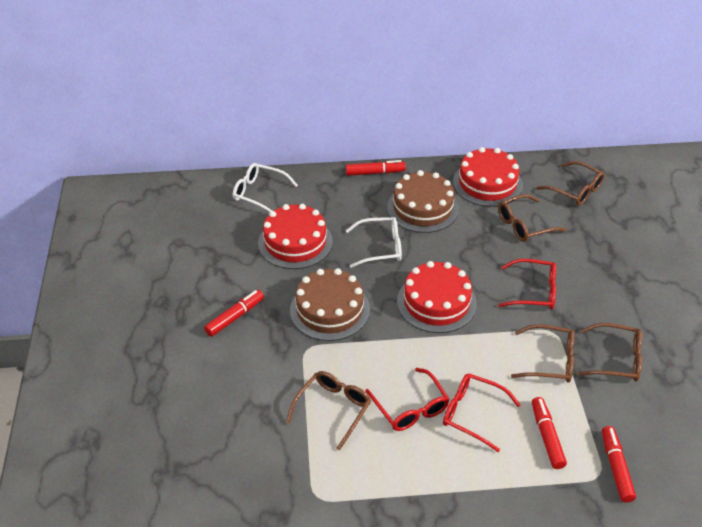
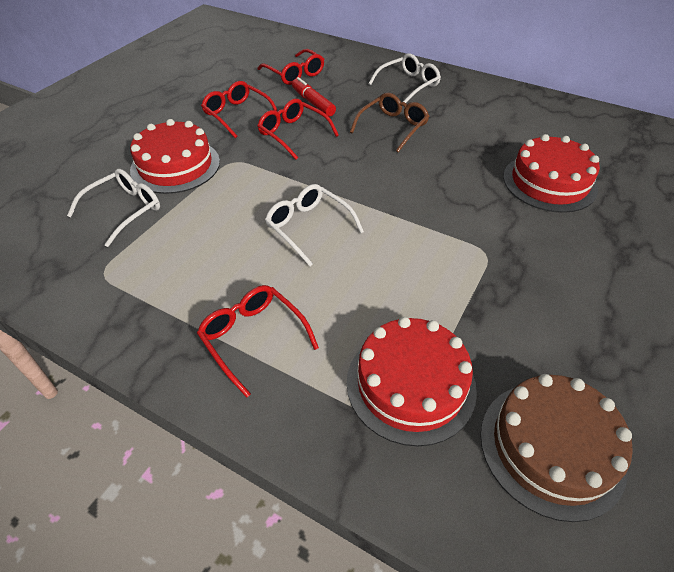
brown cake: 2 -> 1
brown glasses: 5 -> 1
red glasses: 3 -> 4
red marker: 4 -> 1
white glasses: 2 -> 3

